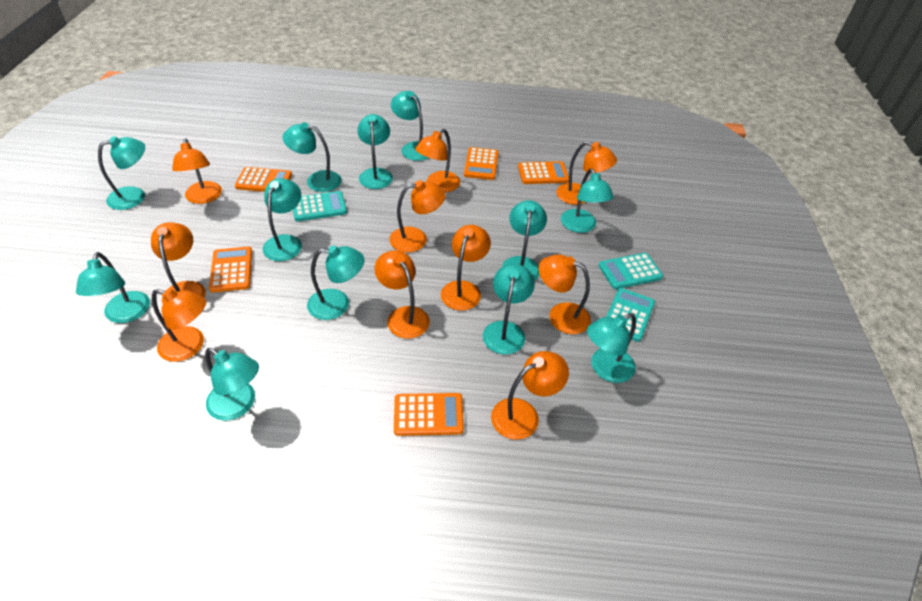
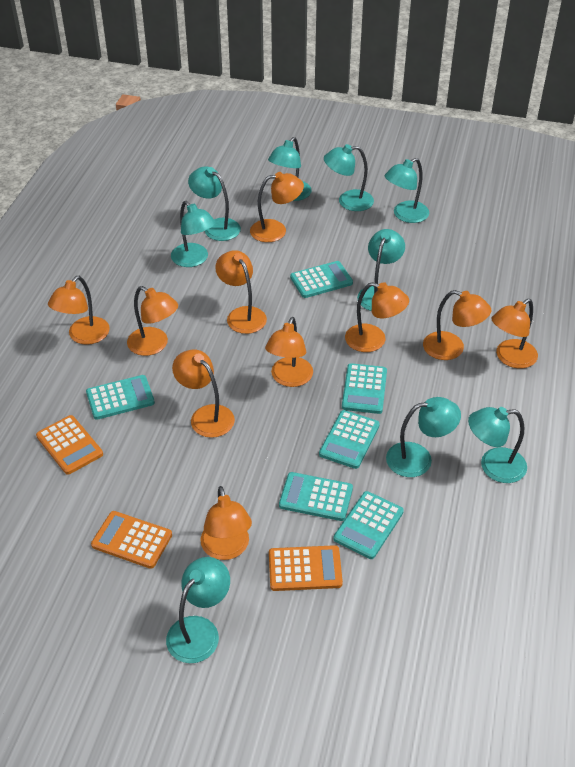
orange calculator: 5 -> 3
turquoise calculator: 3 -> 6
turquoise lamp: 12 -> 9

